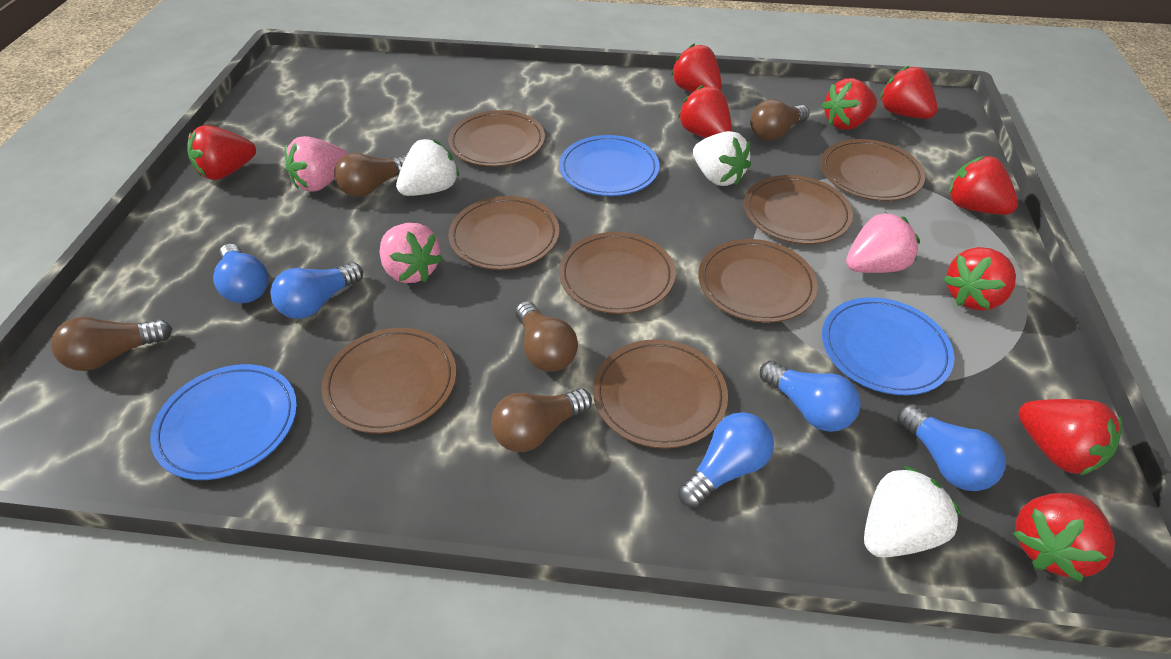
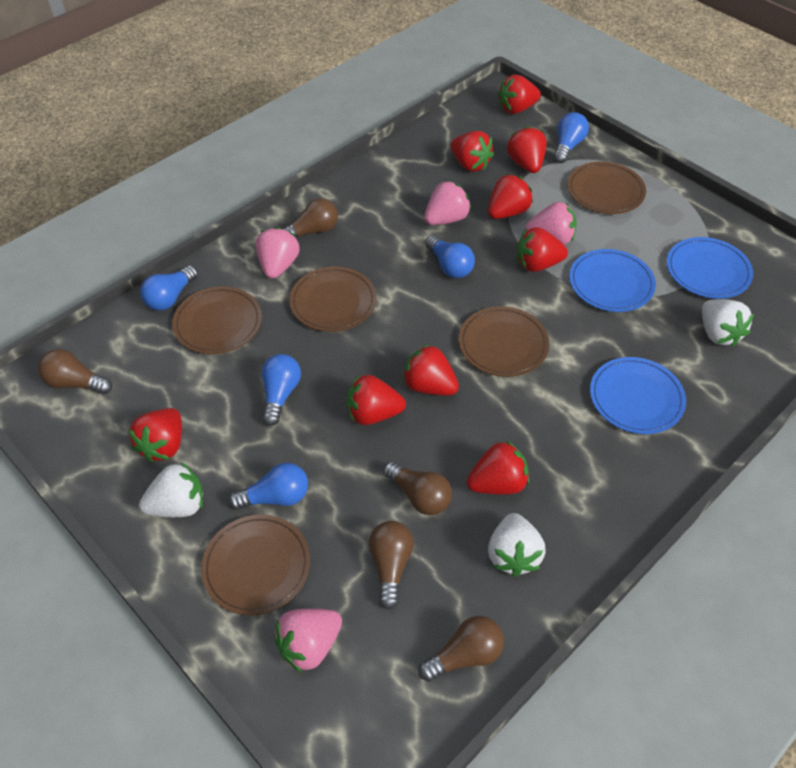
brown plate: 8 -> 5
pink strawberry: 3 -> 4

